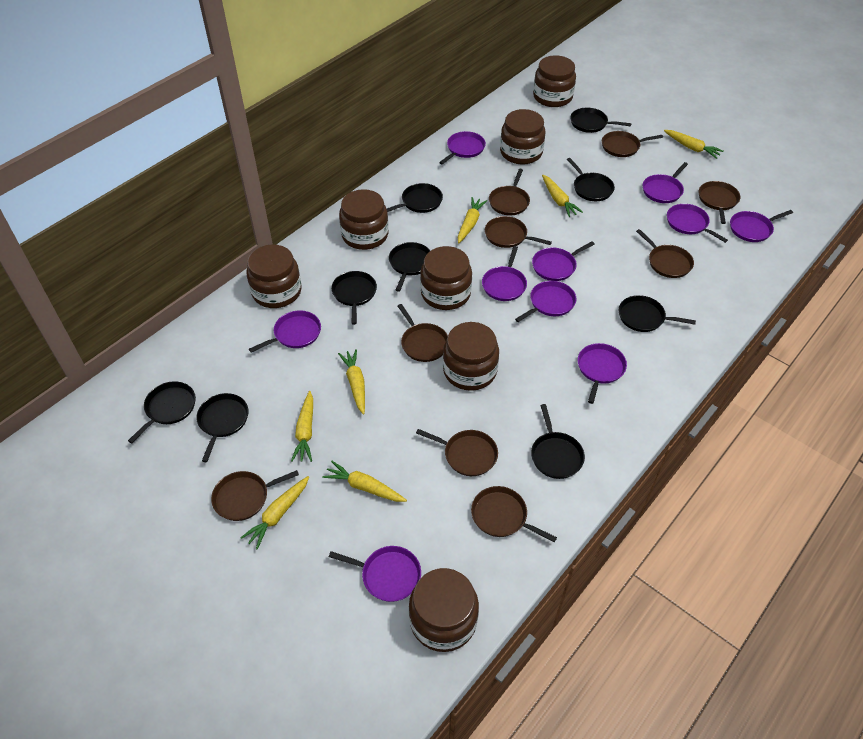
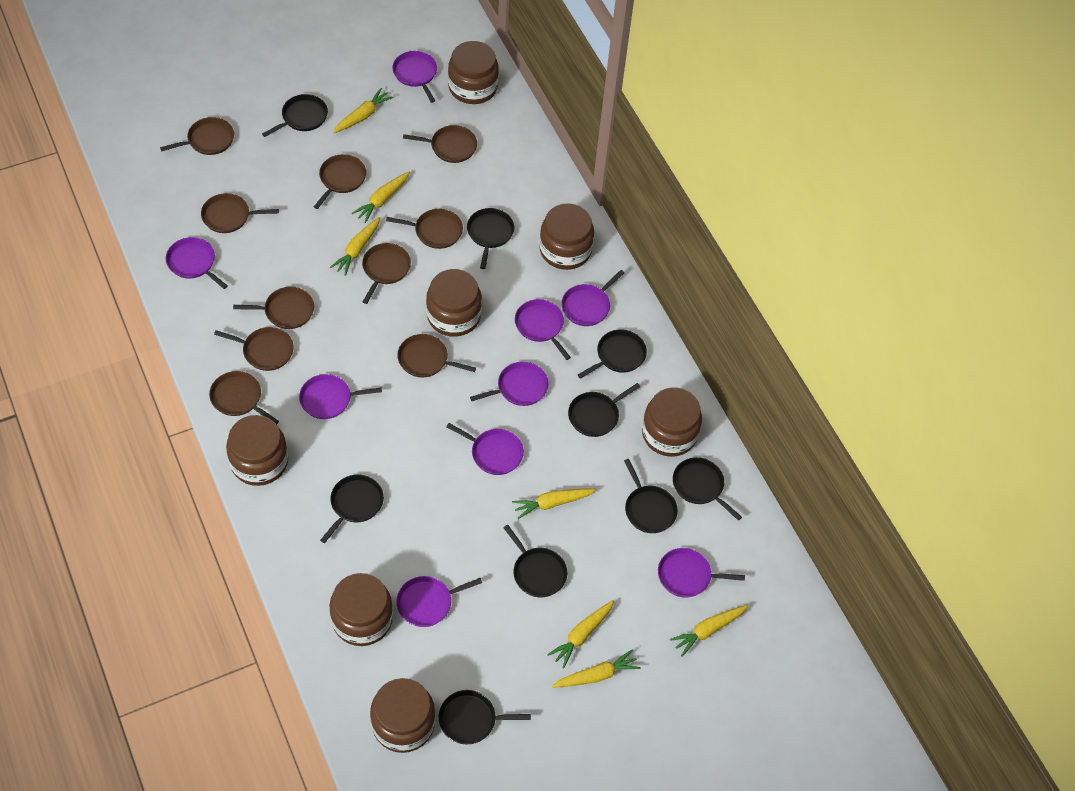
brown pan: 9 -> 10
purple pan: 10 -> 9

